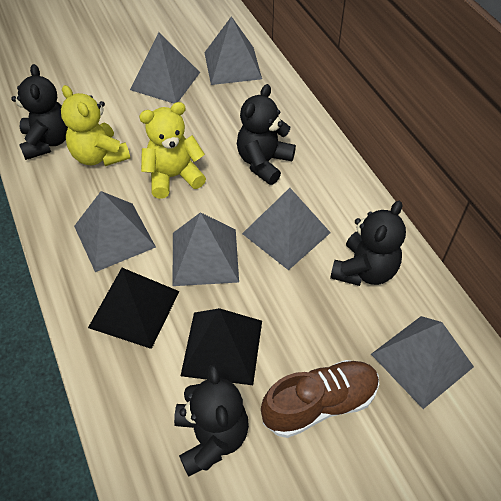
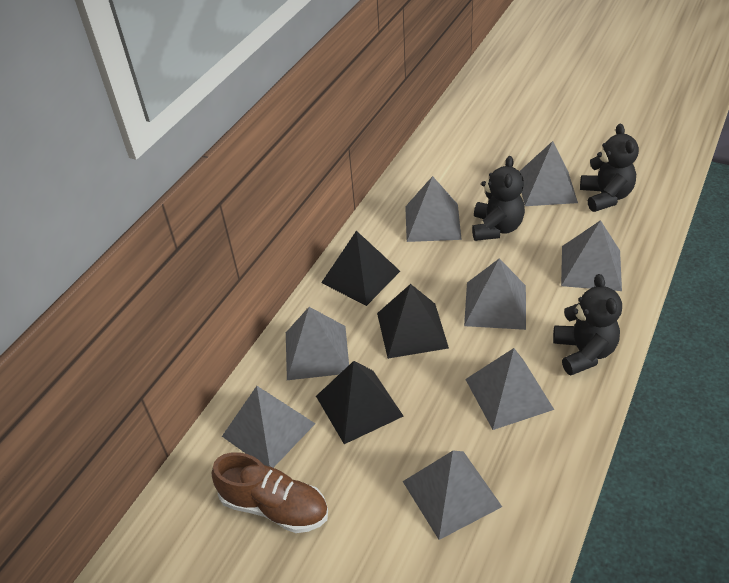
black pyramid: 2 -> 3
black teddy bear: 4 -> 3
grey pyramid: 6 -> 8
yellow teddy bear: 2 -> 0

